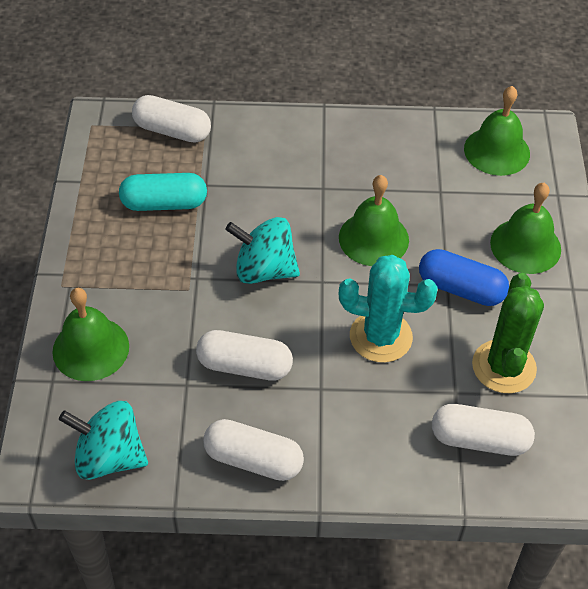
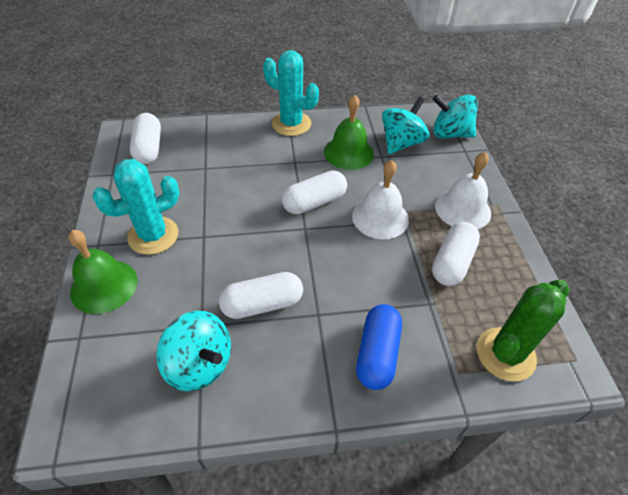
green bell: 4 -> 2
turquoise cactus: 1 -> 2
turquoise capsule: 1 -> 0
turquoise spinning top: 2 -> 3
white bell: 0 -> 2

